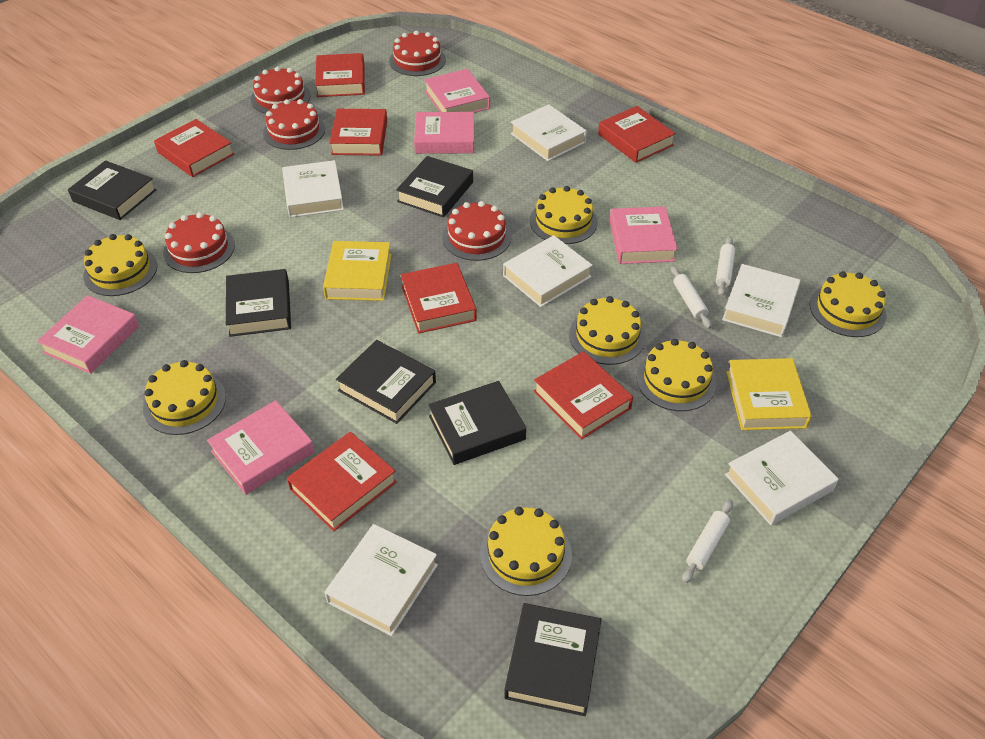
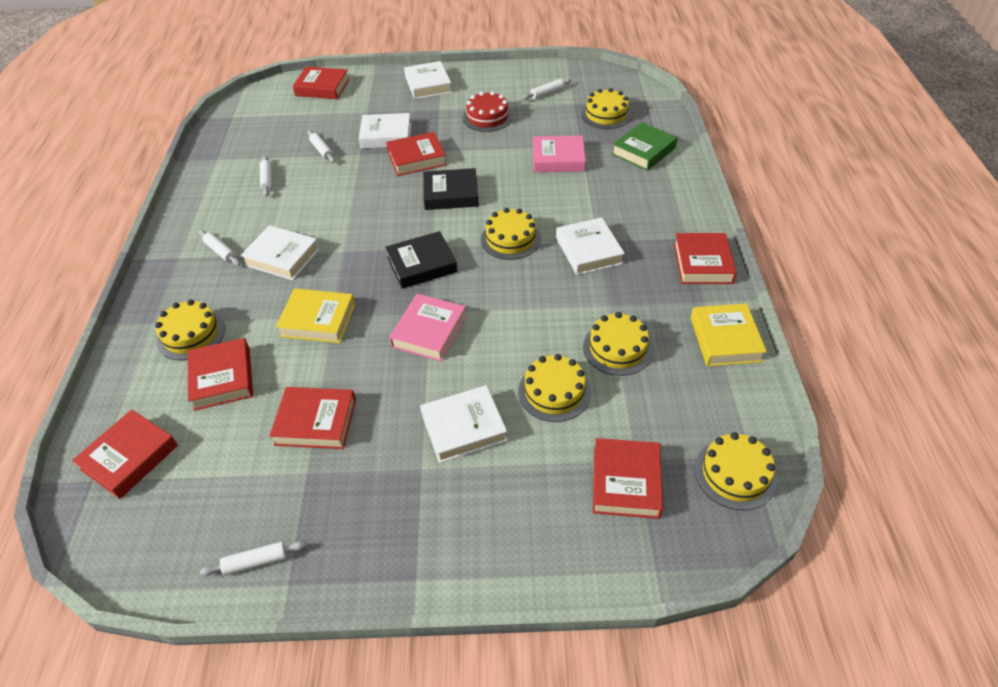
black book: 6 -> 2
green book: 0 -> 1
pink book: 5 -> 2
red cake: 5 -> 1
white book: 6 -> 5
white rolling pin: 3 -> 5
yellow cake: 7 -> 6

